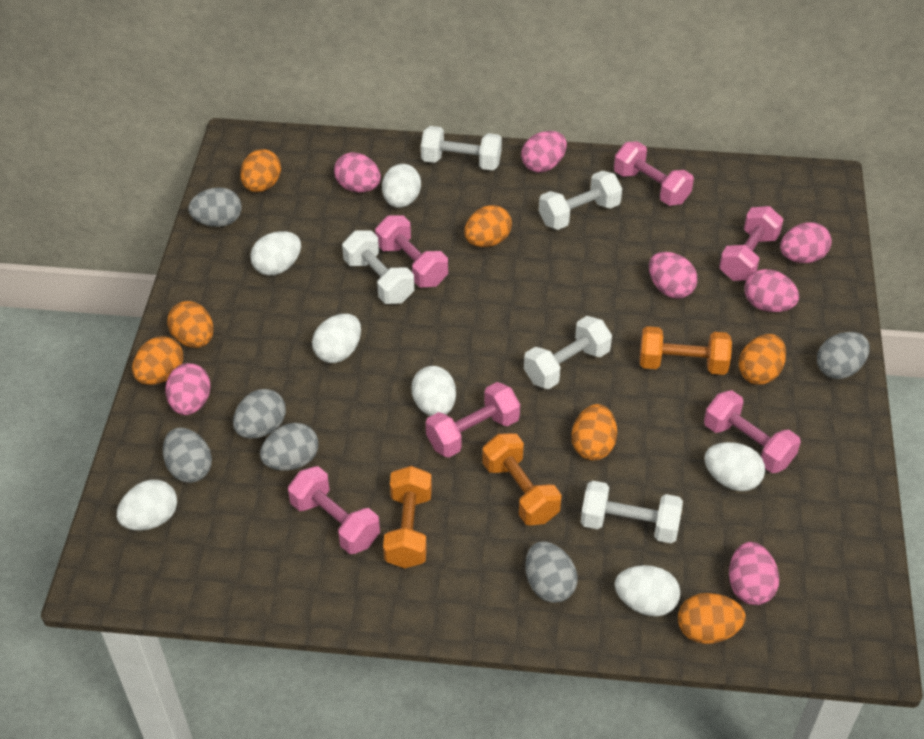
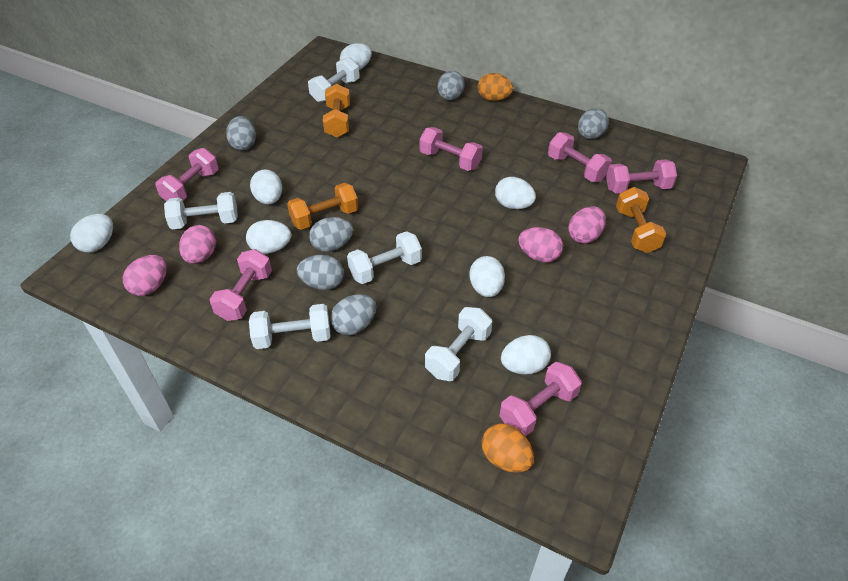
orange egg: 7 -> 2
pink egg: 7 -> 4

